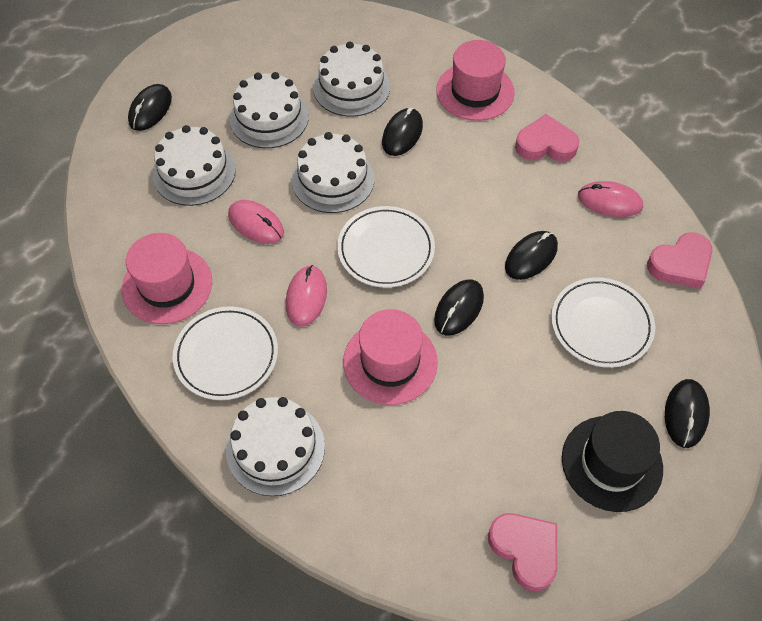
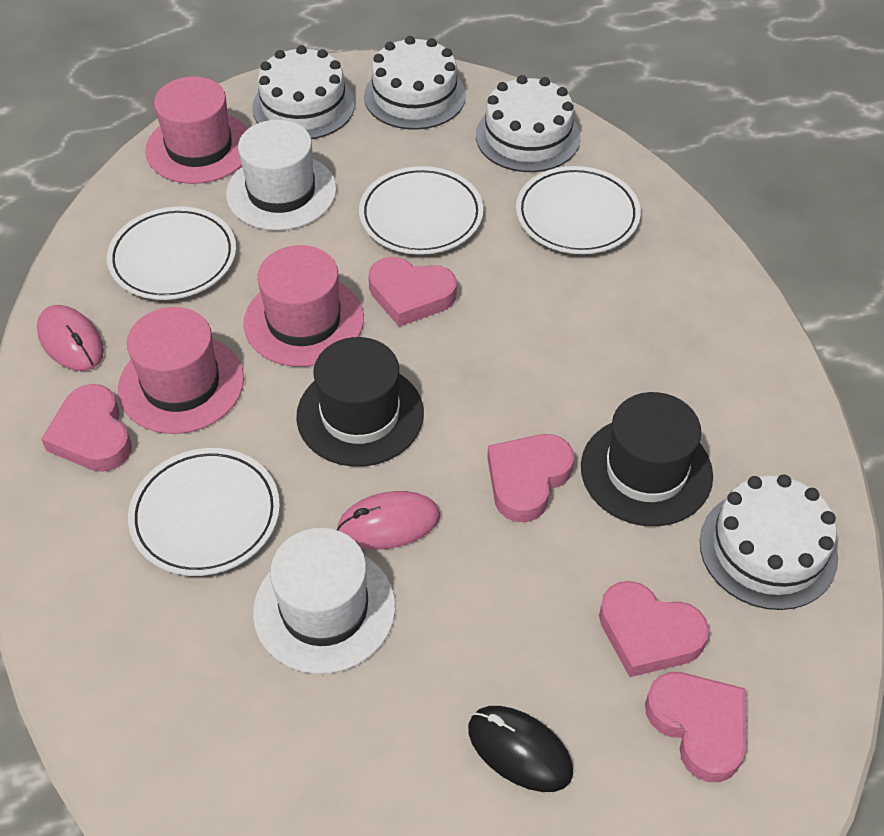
black hat: 1 -> 2
black mouse: 5 -> 1
pink heart: 3 -> 5
pink mouse: 3 -> 2
white cake: 5 -> 4
white hat: 0 -> 2
white plate: 3 -> 4

